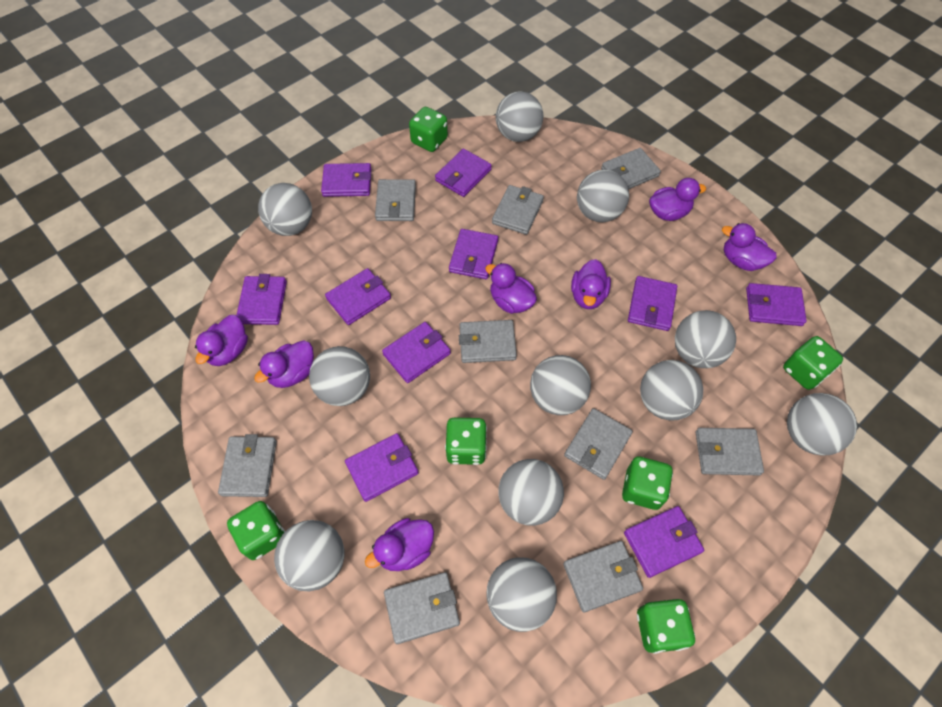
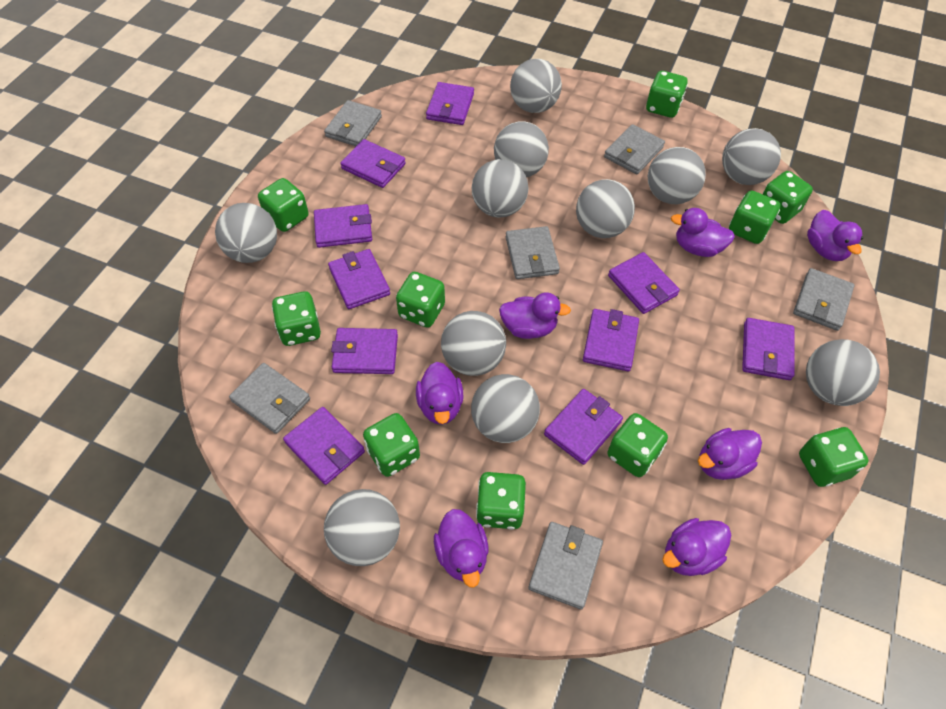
green dice: 6 -> 10
grey wallet: 9 -> 6

